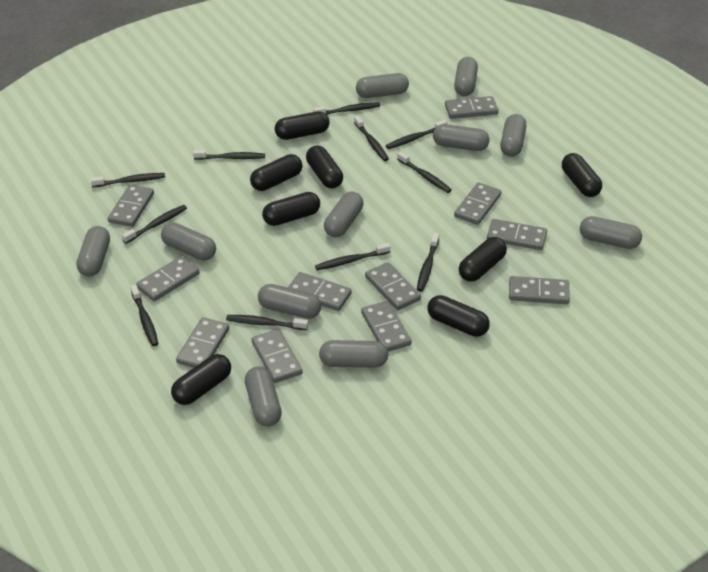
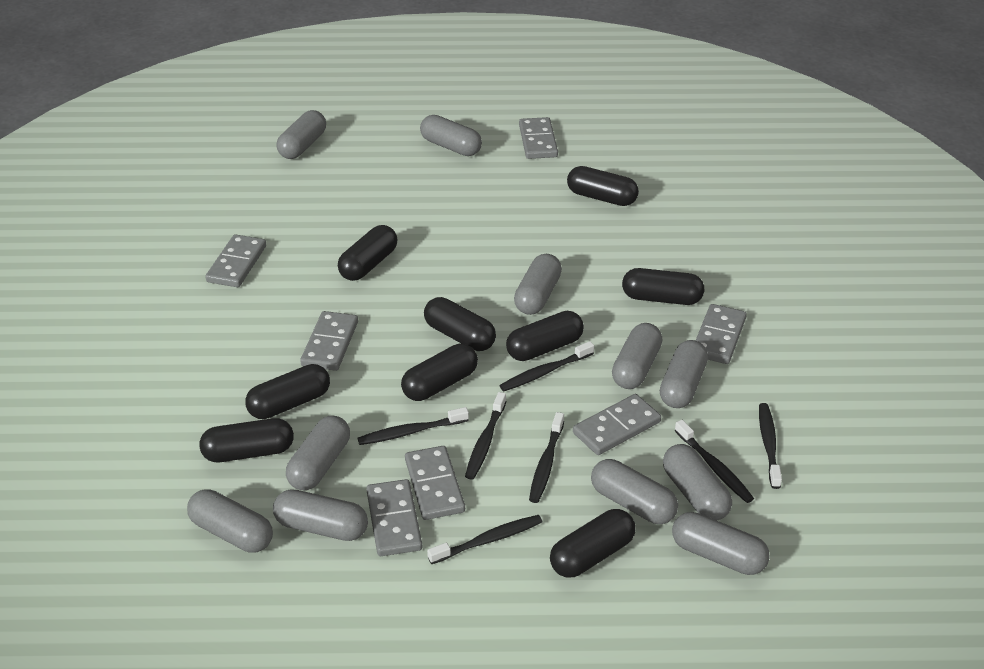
black capsule: 8 -> 9
black toothbrush: 11 -> 7
grey domino: 11 -> 7

